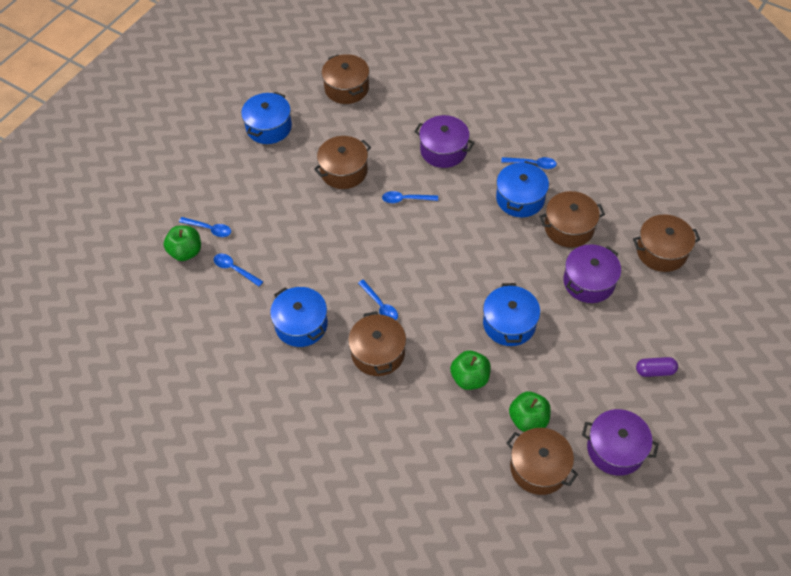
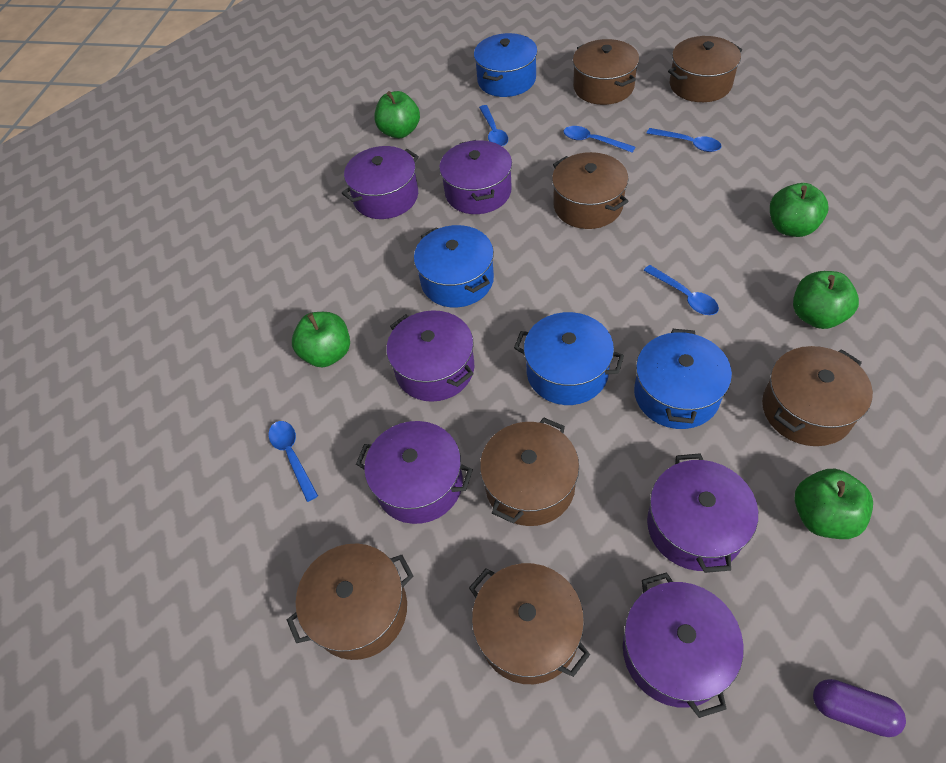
brown pot: 6 -> 7
green apple: 3 -> 5
purple pot: 3 -> 6

